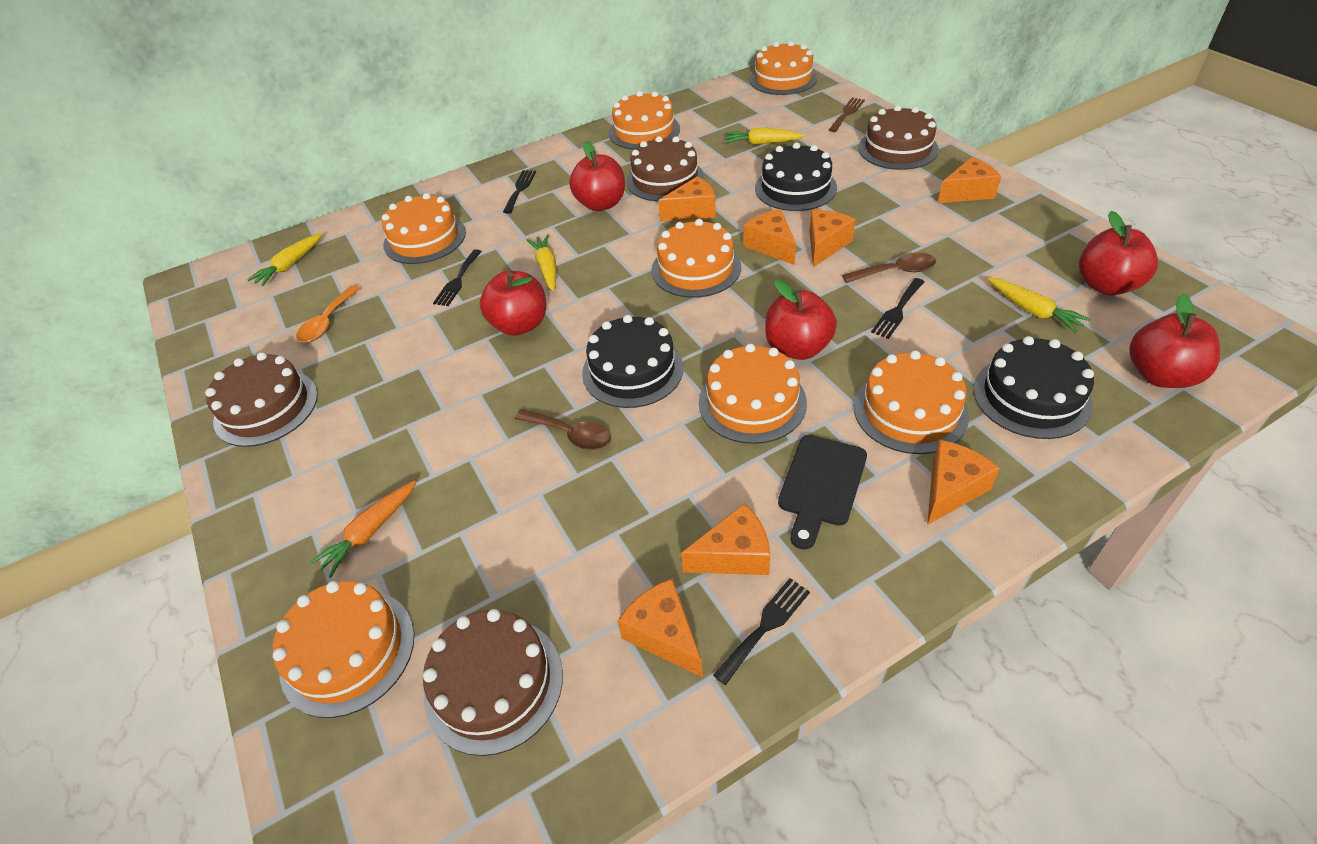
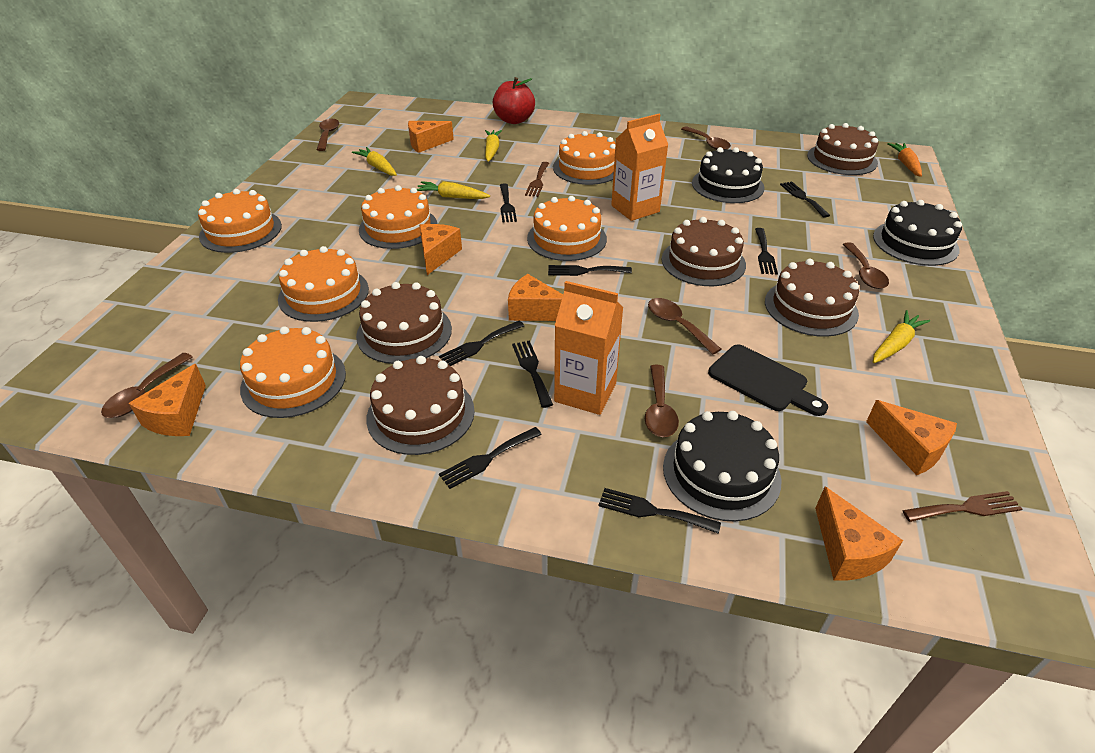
black fork: 4 -> 8
brown cake: 4 -> 5
brown fork: 1 -> 2
brown spoon: 2 -> 6
orange cake: 7 -> 6
orange carton: 0 -> 2
orange cheese: 7 -> 6
orange spoon: 1 -> 0
red apple: 5 -> 1

